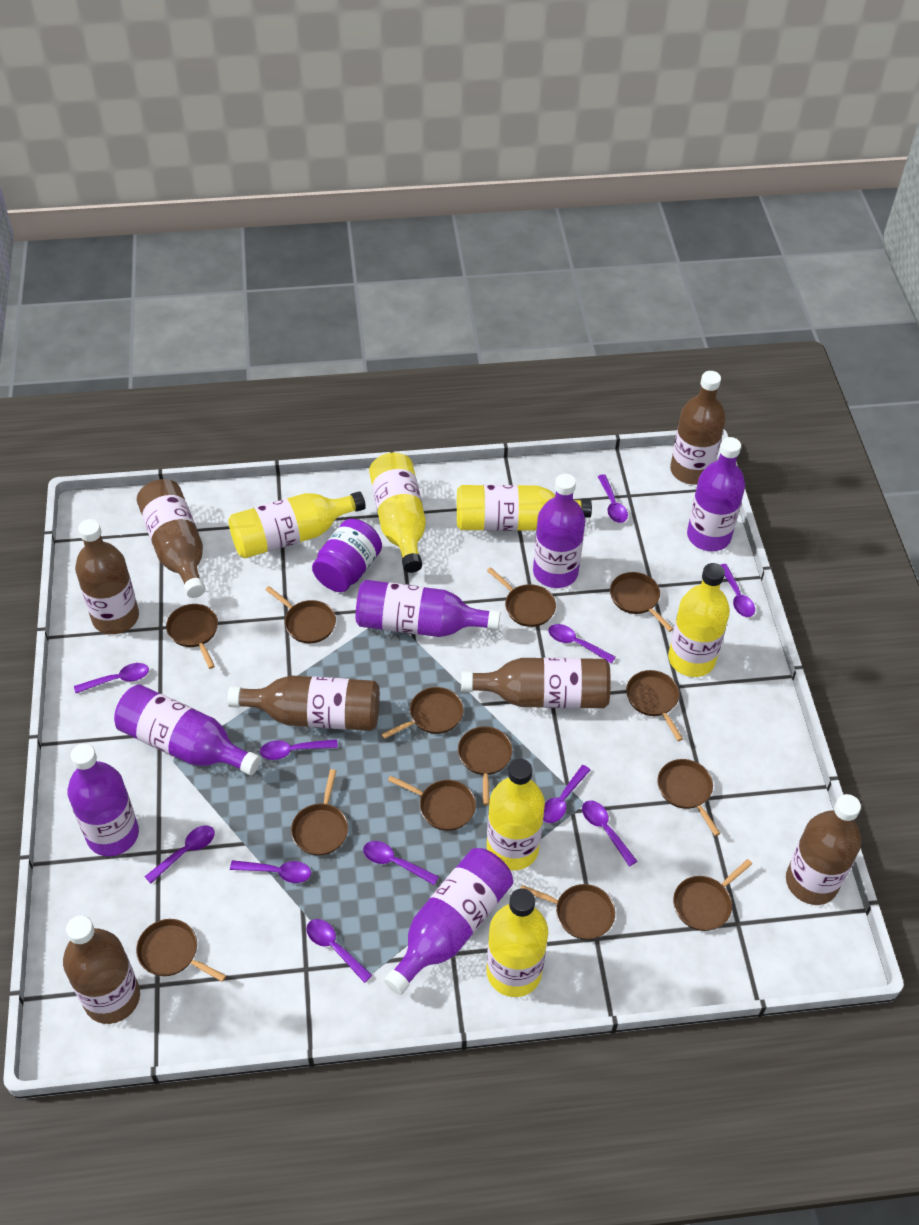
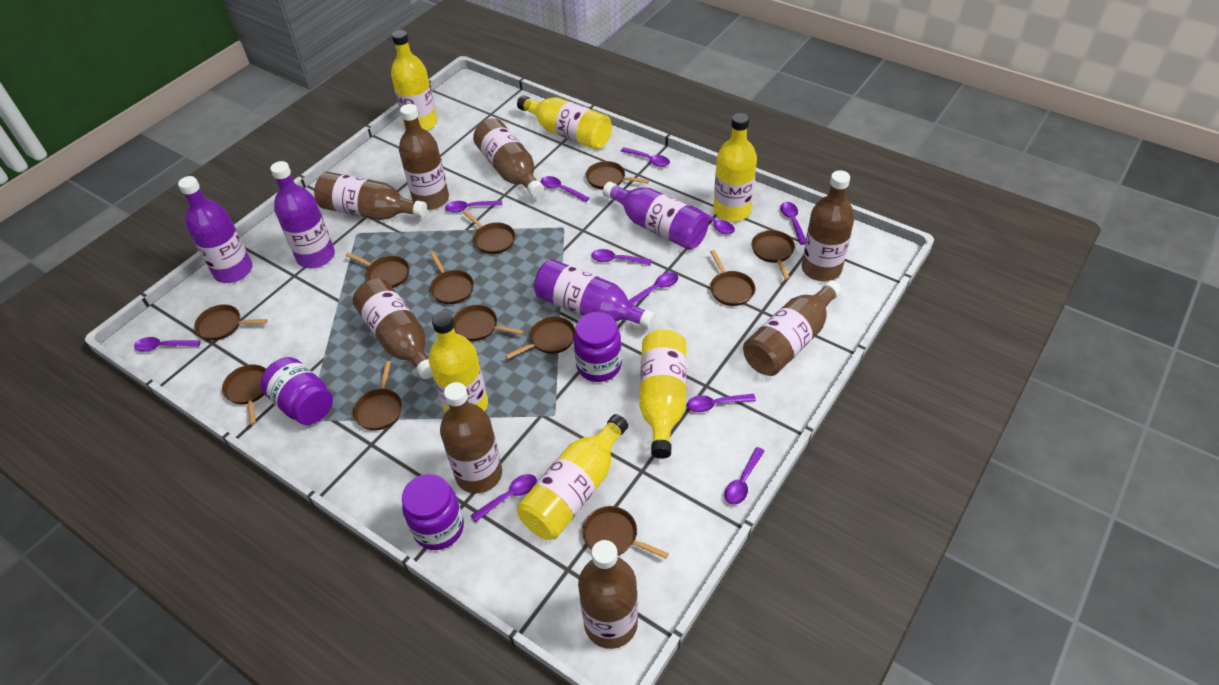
brown bottle: 7 -> 8
brown pan: 13 -> 12
purple bottle: 6 -> 4
purple jar: 1 -> 3

